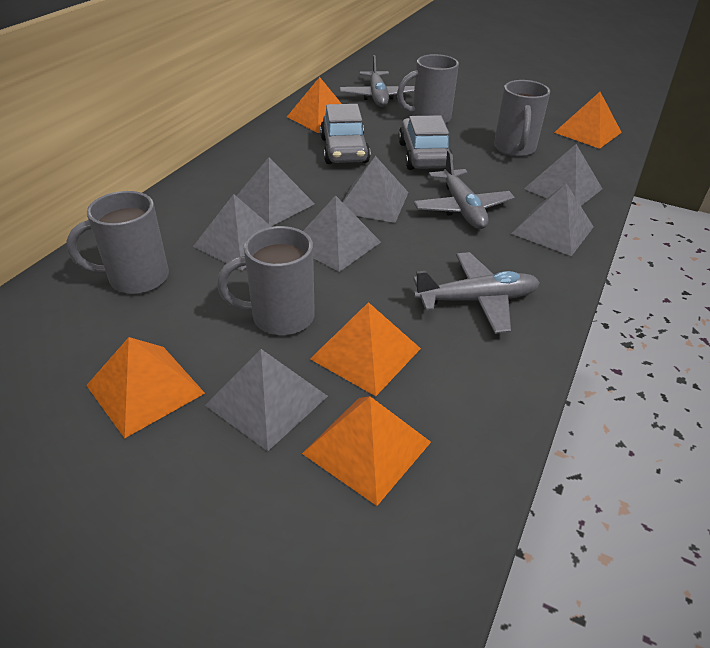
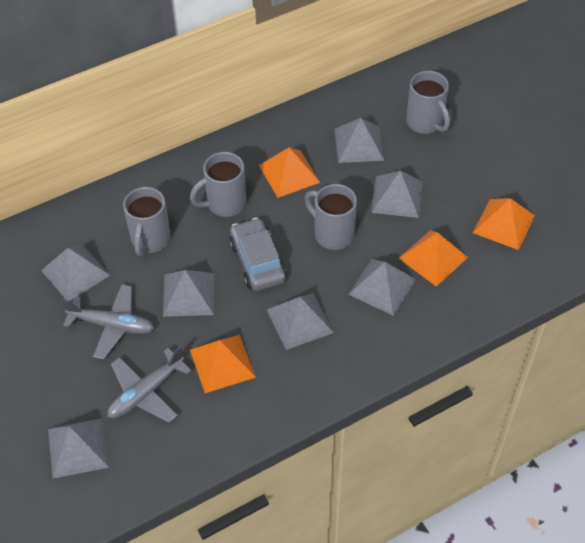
grey car: 2 -> 1
grey plane: 3 -> 2
orange pyramid: 5 -> 4

